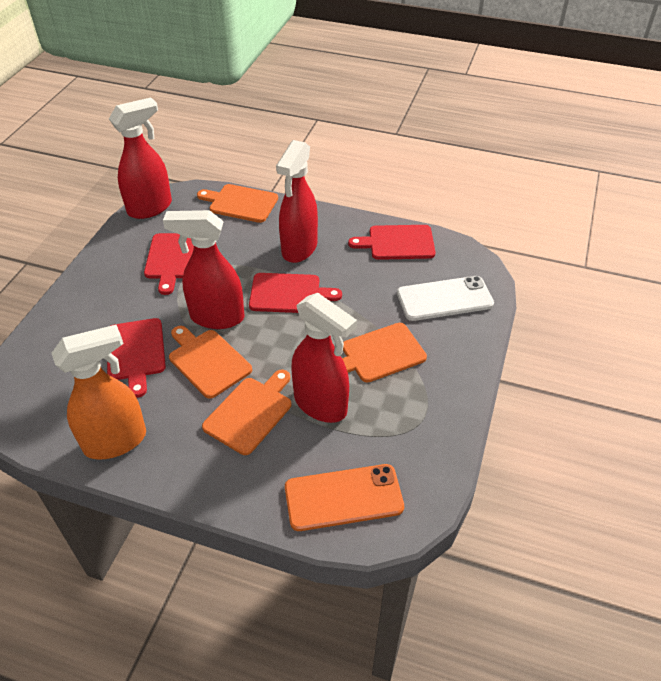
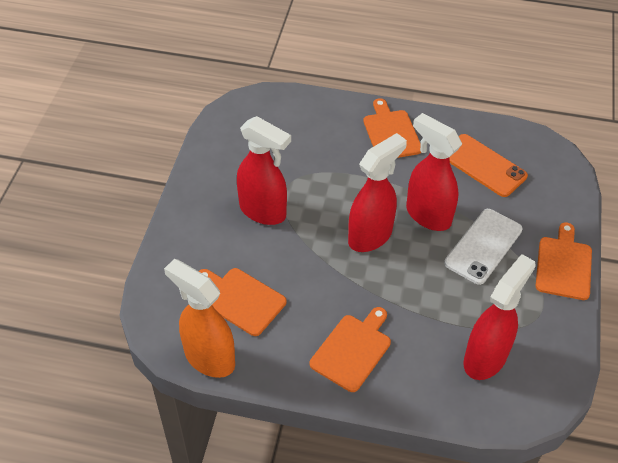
red cutting board: 4 -> 0

